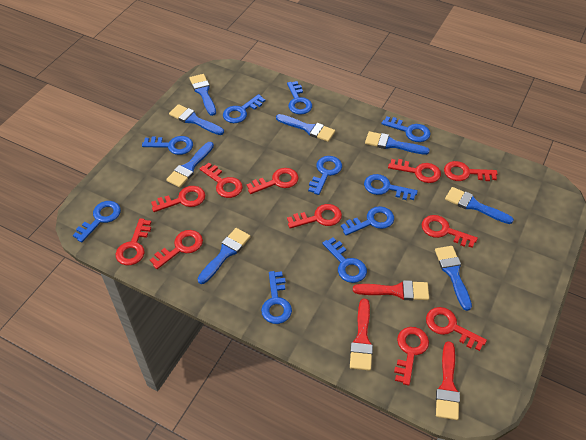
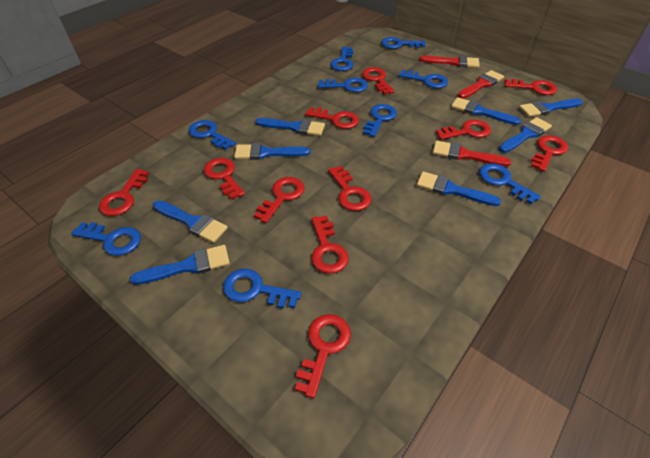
blue key: 10 -> 9

